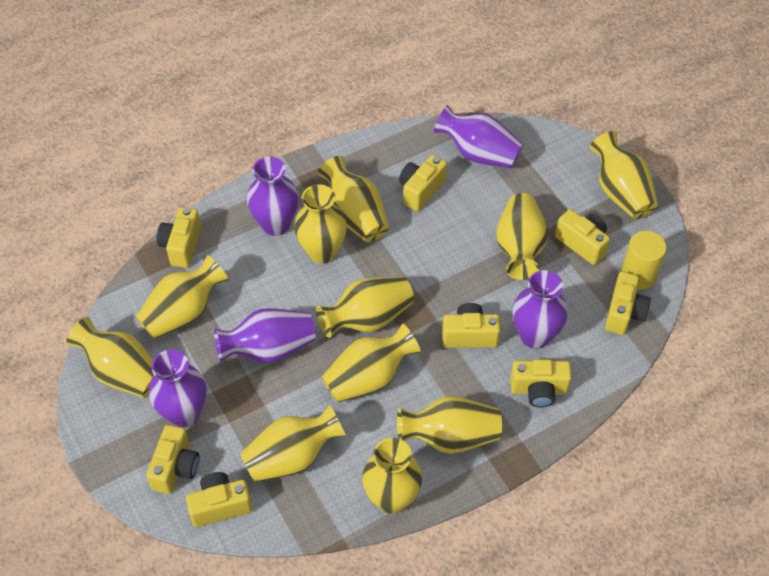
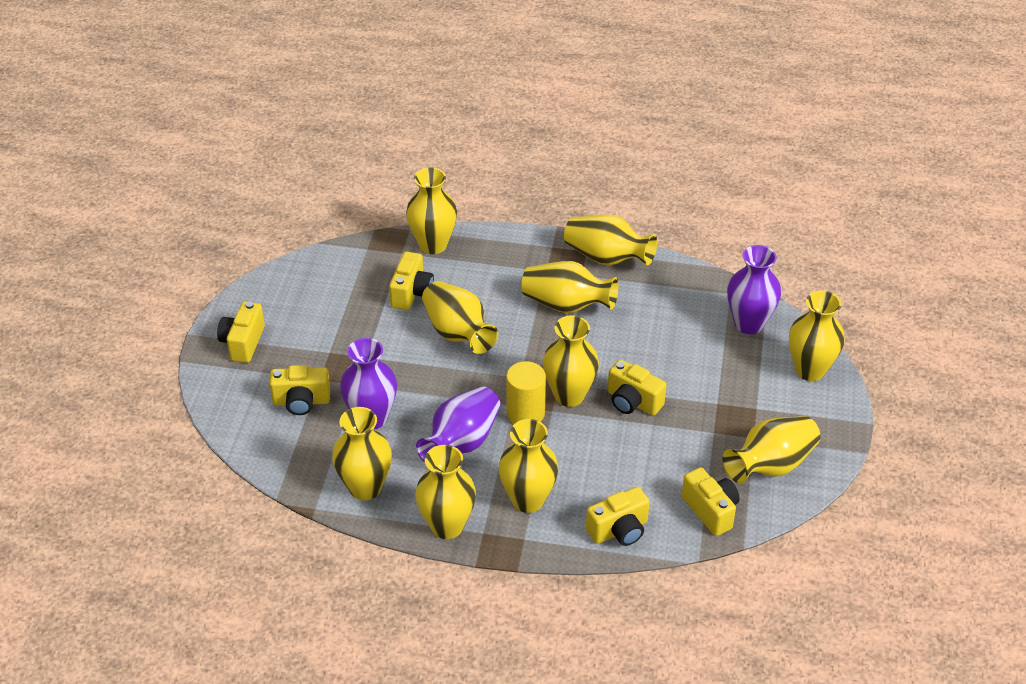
purple vase: 5 -> 3
yellow camera: 8 -> 6
yellow vase: 11 -> 10

